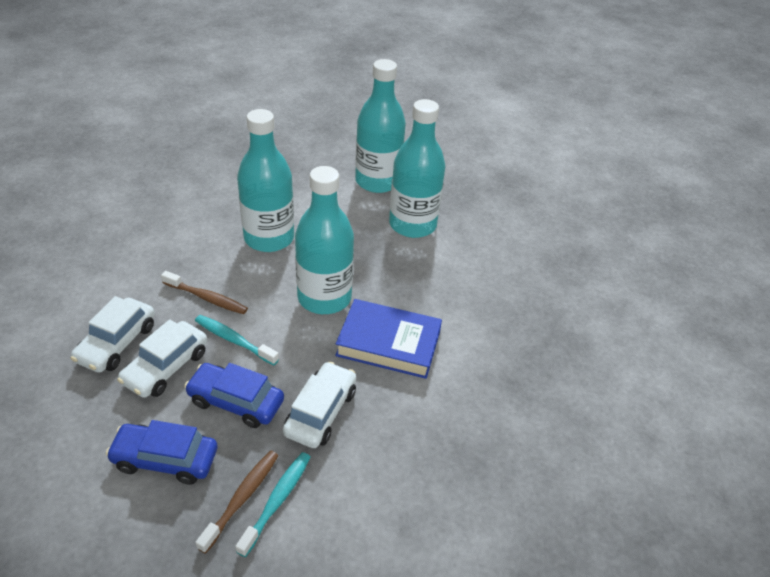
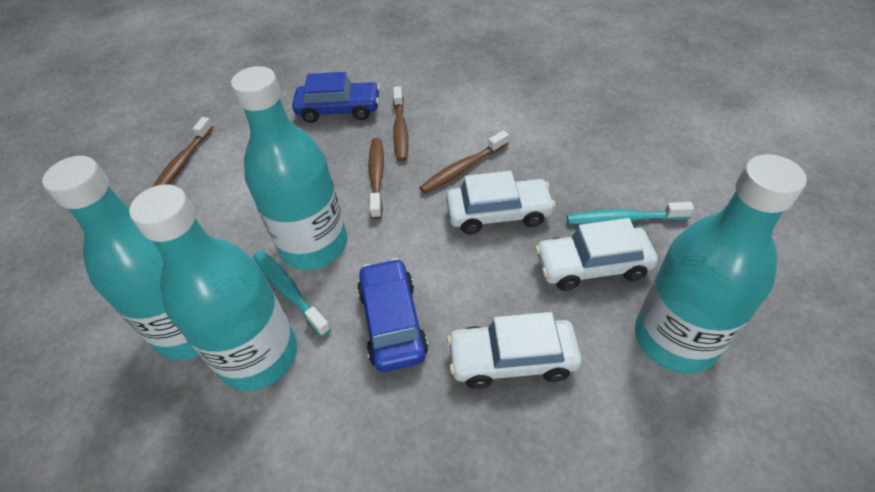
blue book: 1 -> 0
brown toothbrush: 2 -> 4

